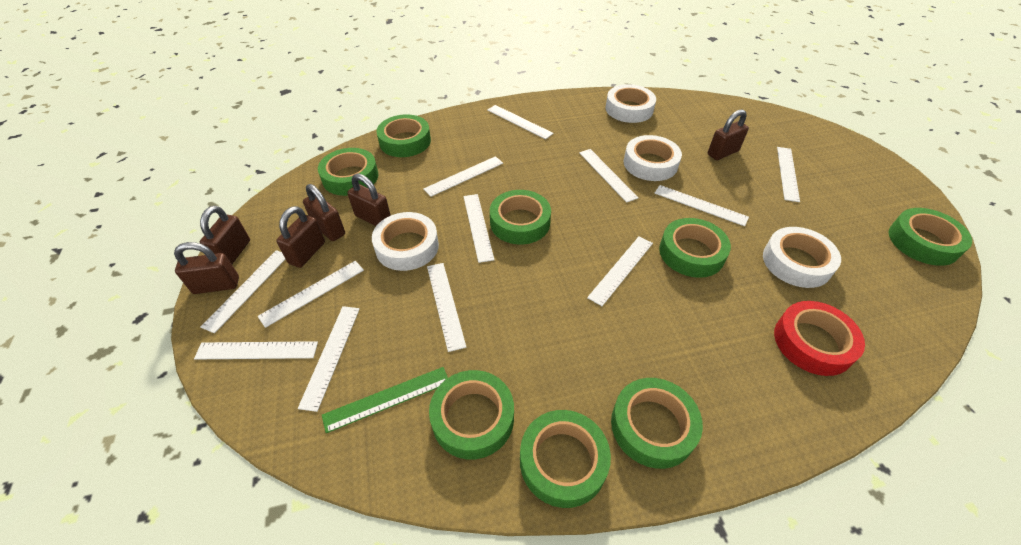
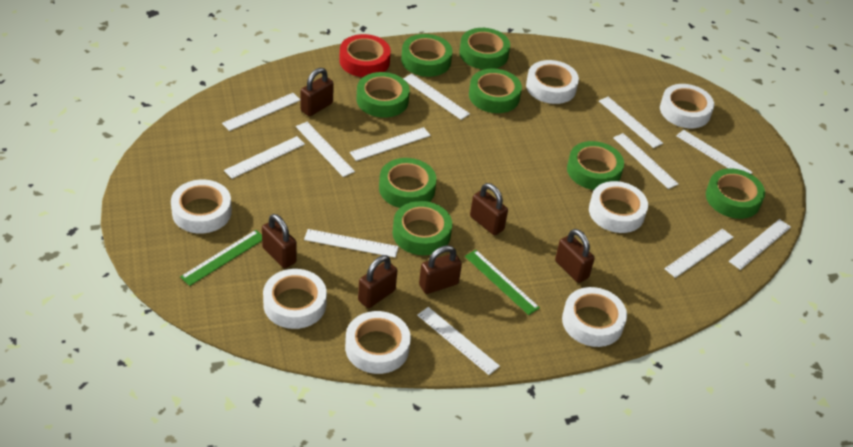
green ruler: 1 -> 2
white tape: 4 -> 7

